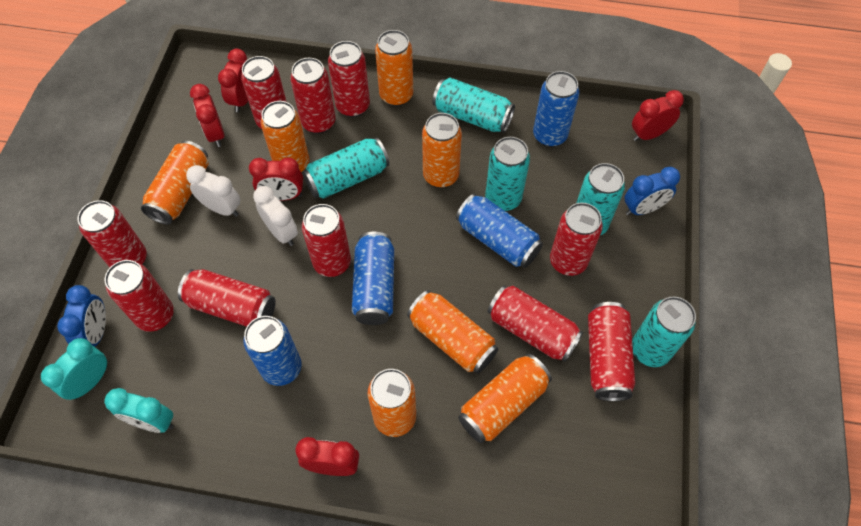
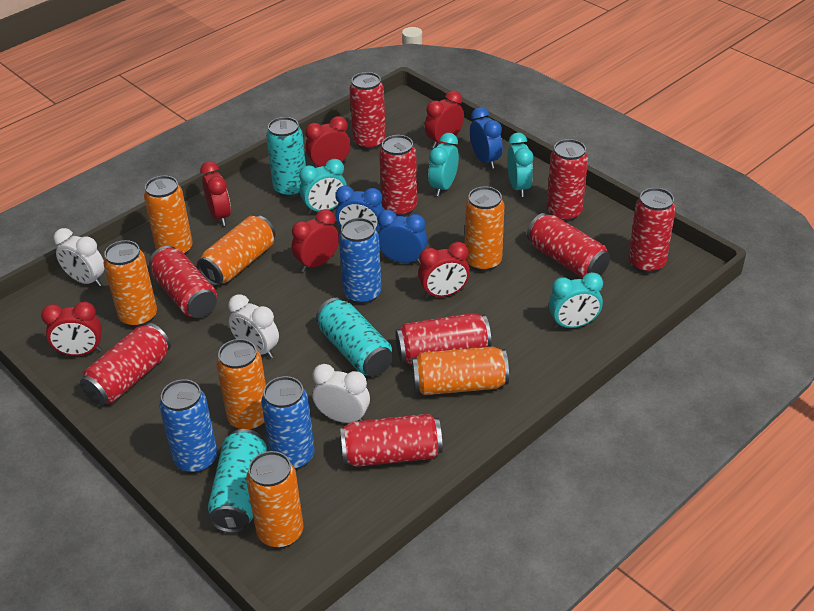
blue can: 4 -> 3
blue clock: 2 -> 3
red can: 10 -> 9
red clock: 5 -> 6
turquoise can: 5 -> 3
turquoise clock: 2 -> 4
white clock: 2 -> 3

